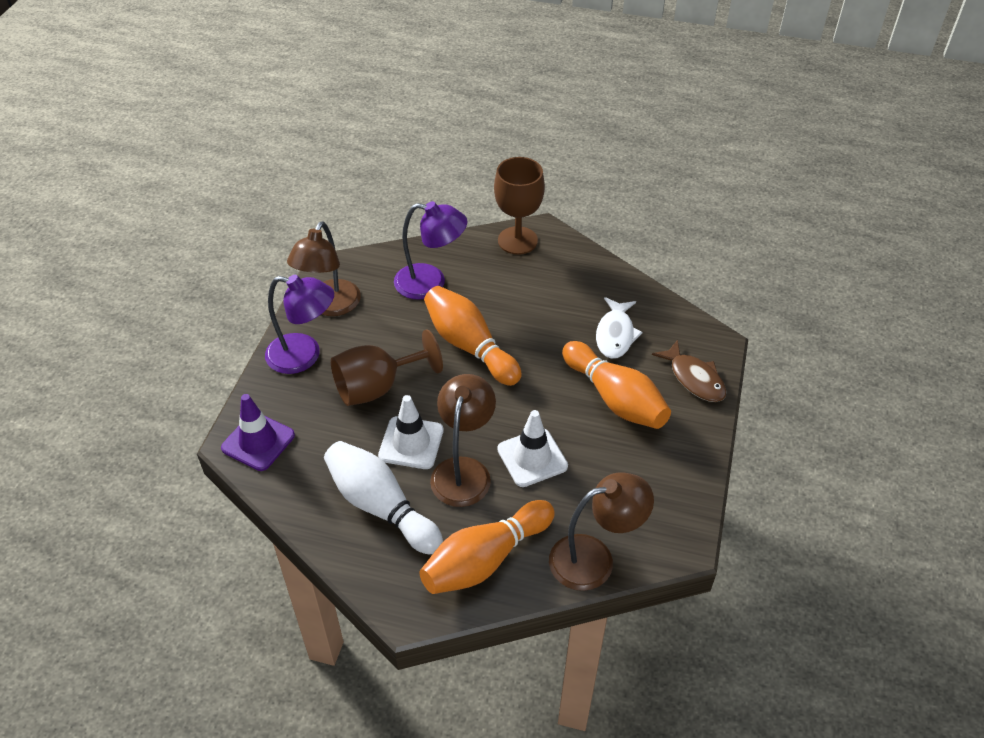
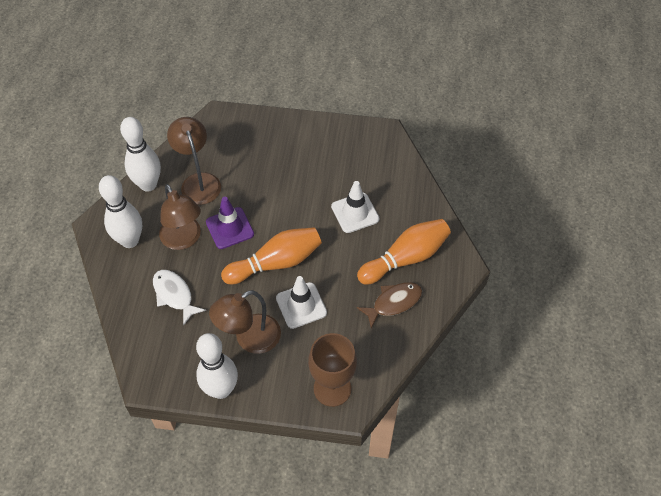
brown goblet: 2 -> 1
orange bowling pin: 3 -> 2
purple lamp: 2 -> 0
white bowling pin: 1 -> 3

